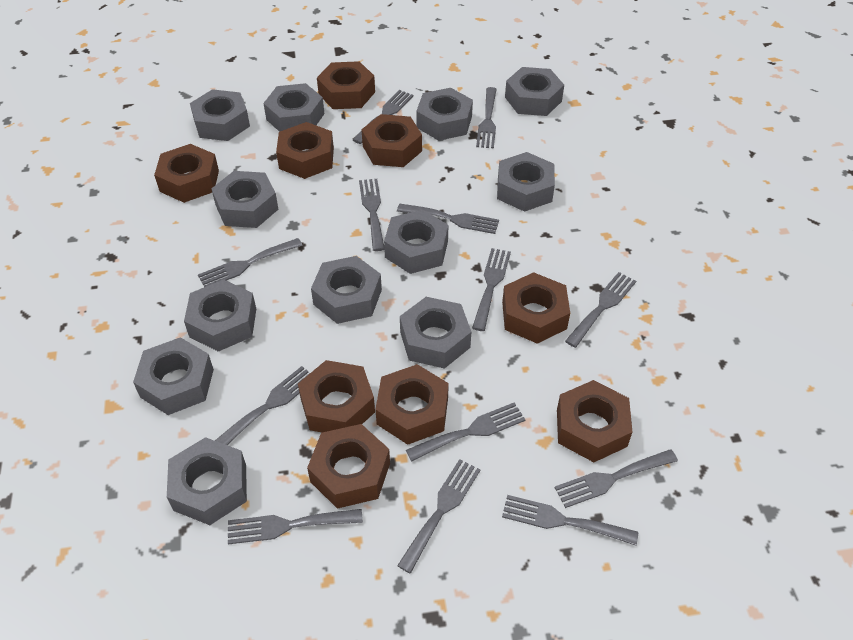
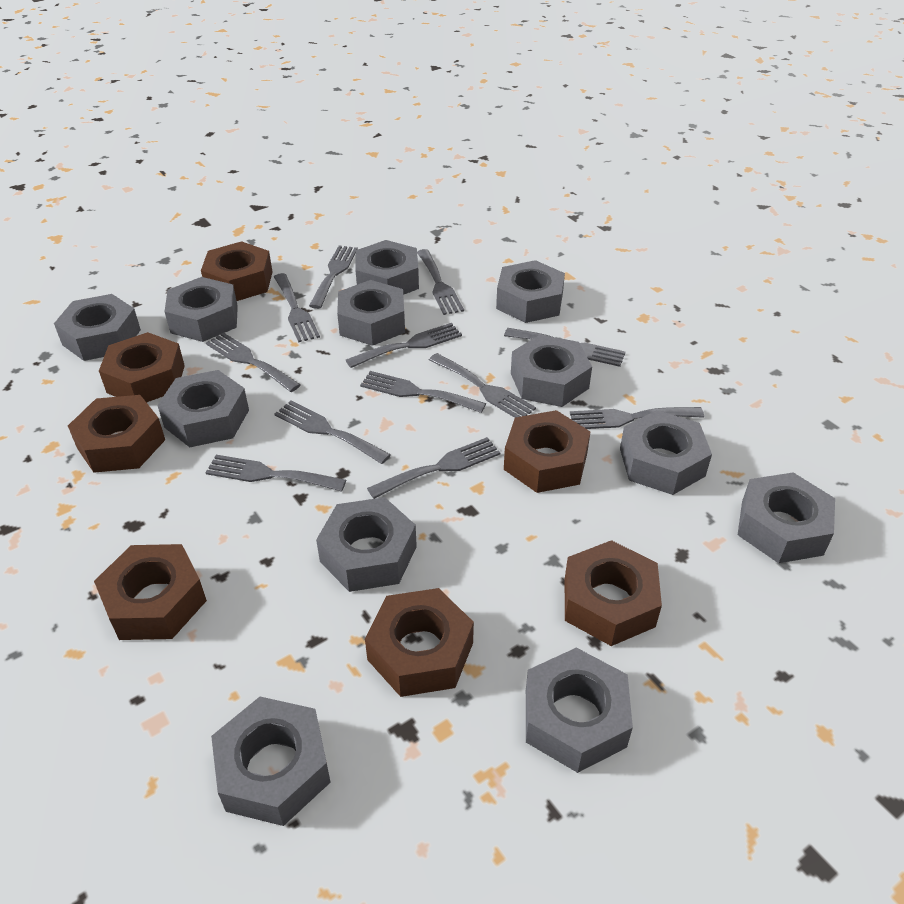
brown nut: 9 -> 7
grey fork: 13 -> 12

